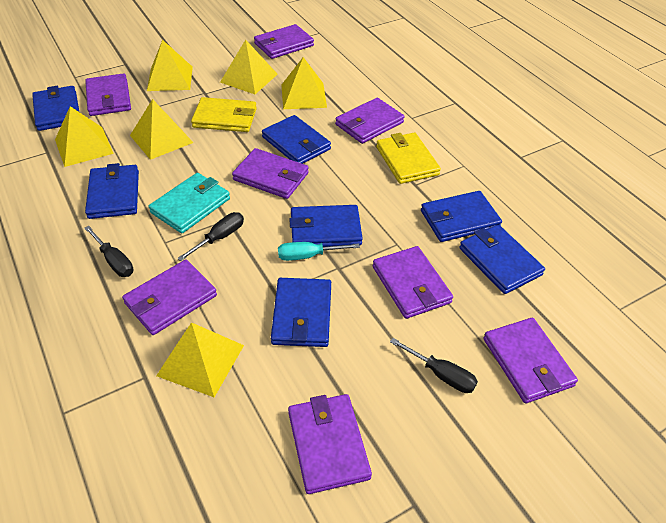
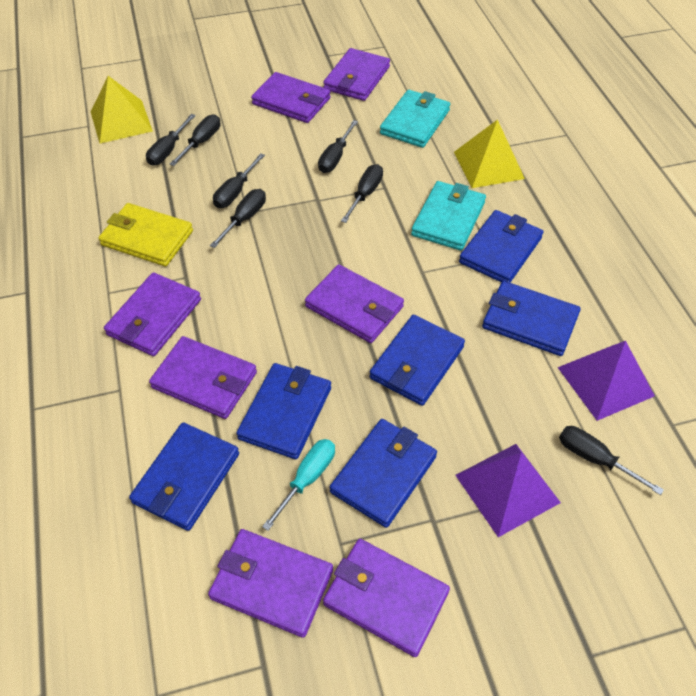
black screwdriver: 3 -> 7
blue wallet: 7 -> 6
purple pyramid: 0 -> 2
purple wallet: 8 -> 7
turquoise wallet: 1 -> 2
yellow pyramid: 6 -> 2
yellow wallet: 2 -> 1

